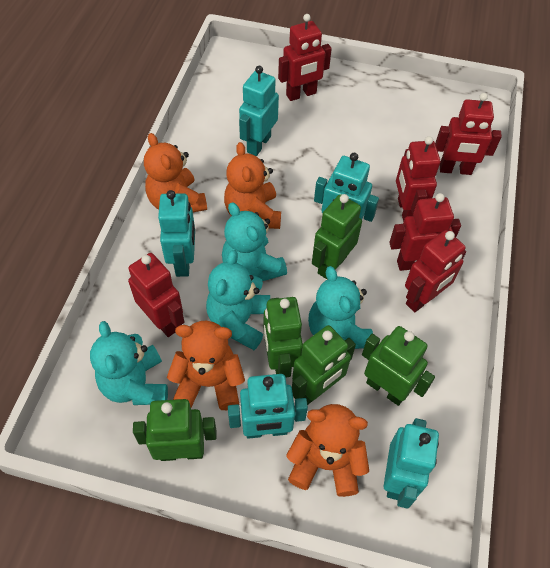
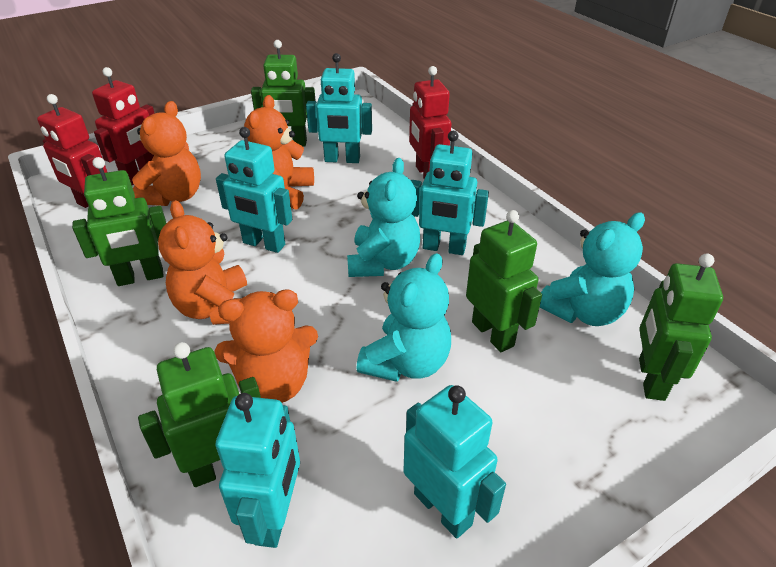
red robot: 6 -> 3
turquoise teddy bear: 4 -> 3

